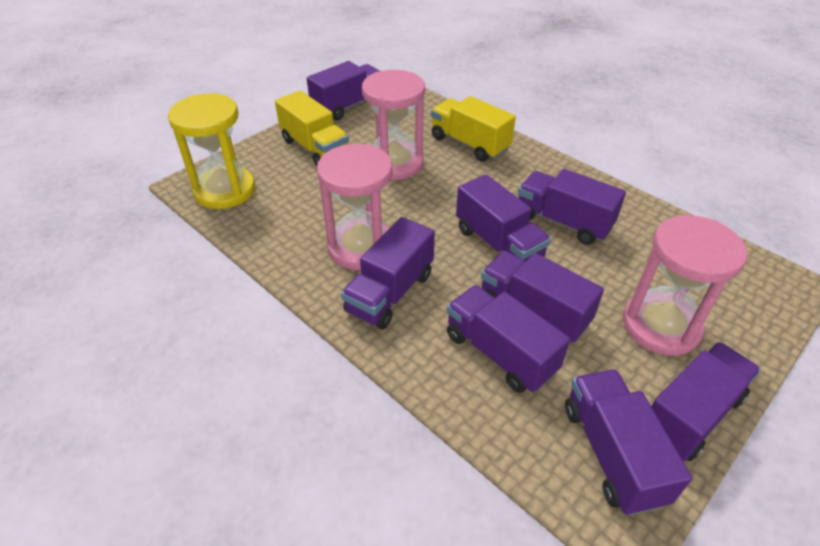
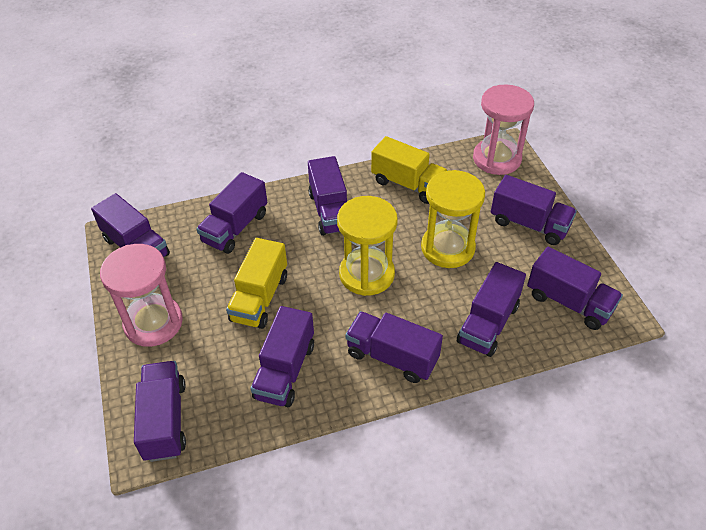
pink hourglass: 3 -> 2
purple truck: 8 -> 9
yellow hourglass: 1 -> 2

